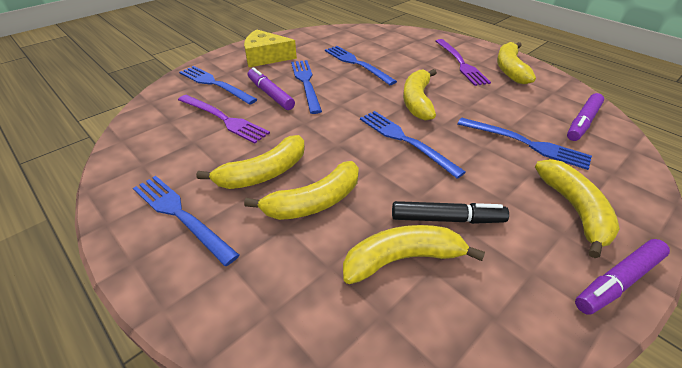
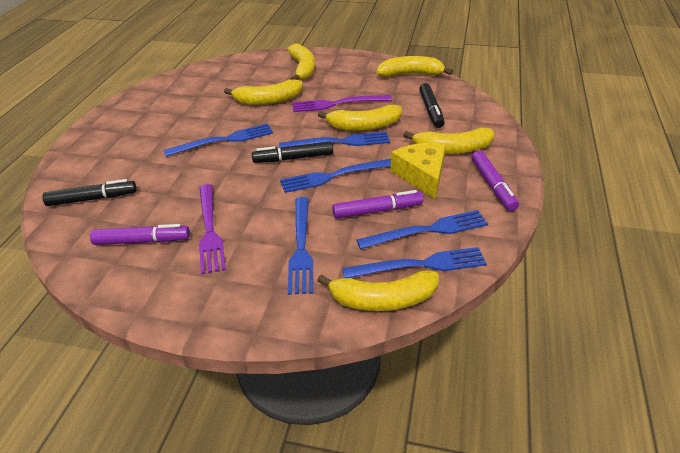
black marker: 1 -> 3

